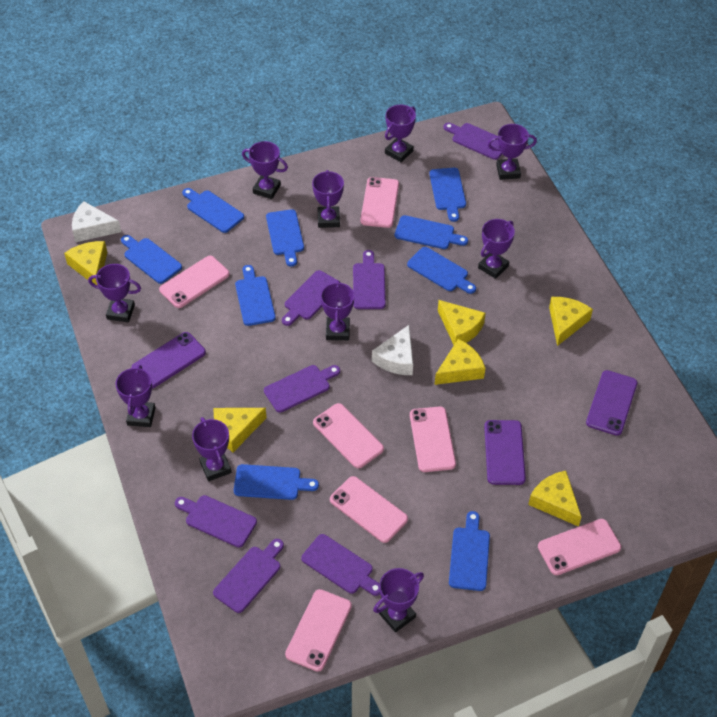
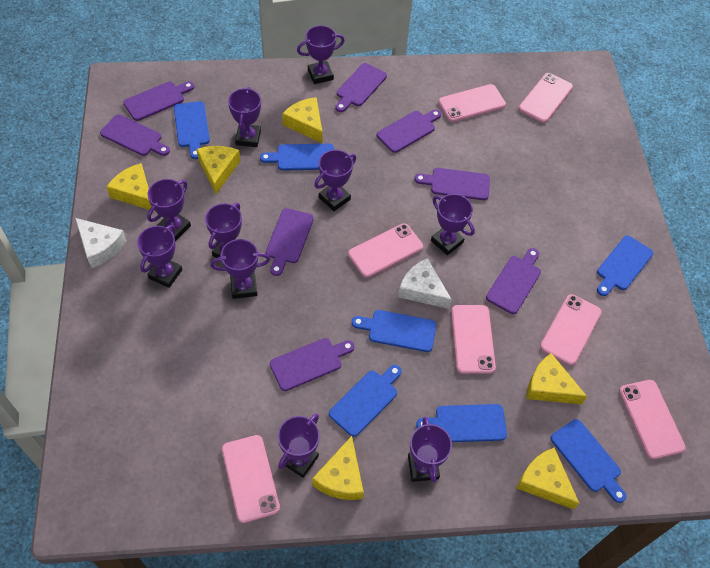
blue cutting board: 9 -> 7
purple cutting board: 7 -> 8
purple phone: 3 -> 0

